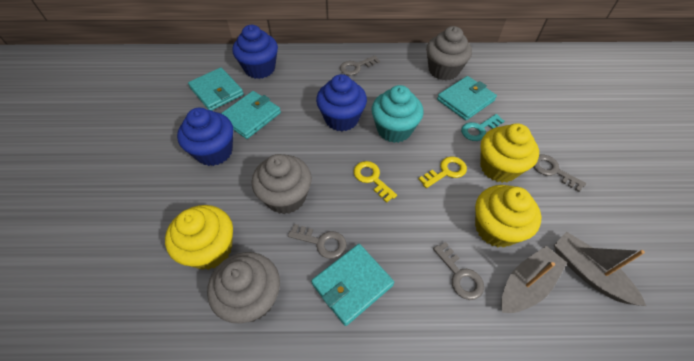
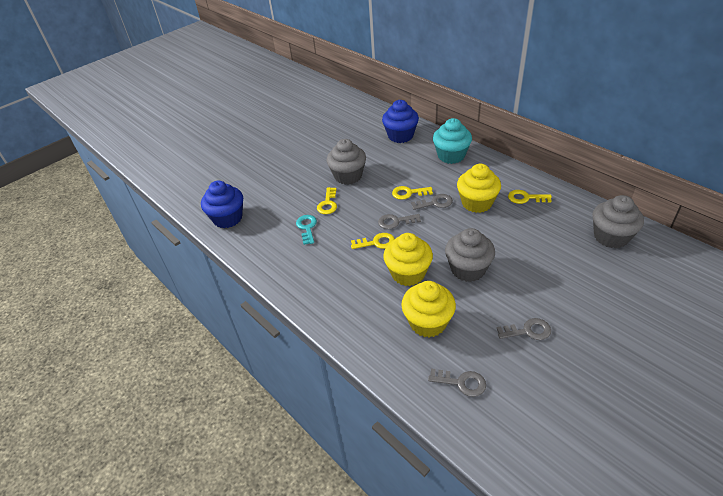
blue cupcake: 3 -> 2
grey boat: 2 -> 0
turquoise wallet: 4 -> 0
yellow key: 2 -> 4

